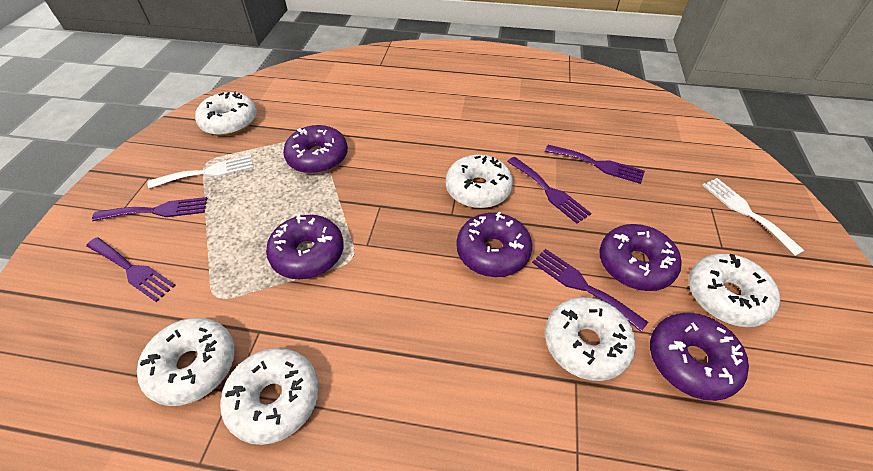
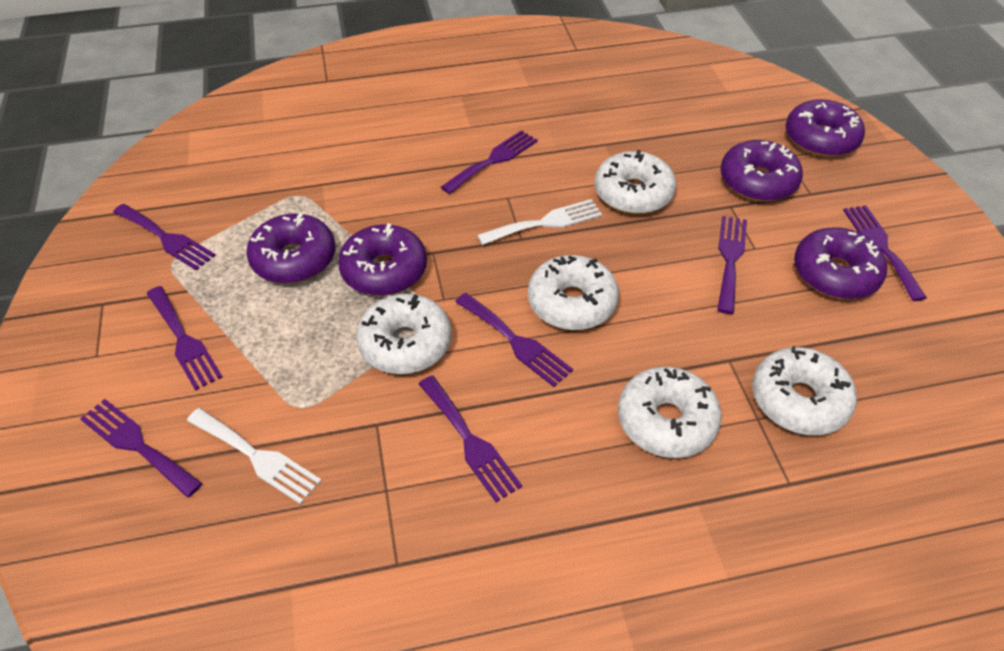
purple fork: 5 -> 8
white donut: 6 -> 5

